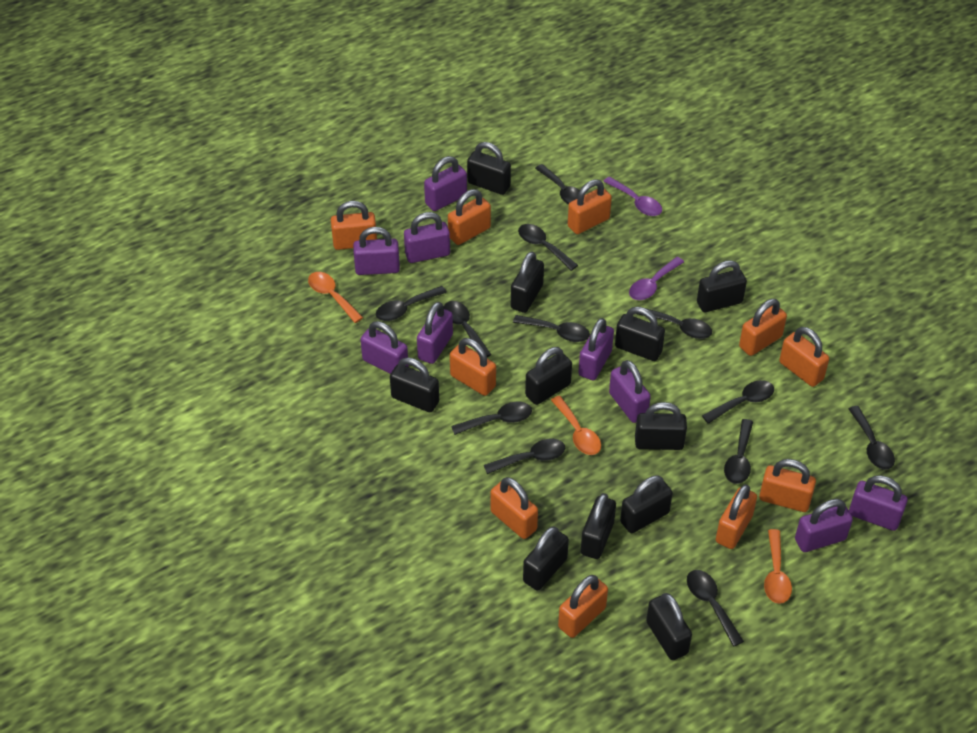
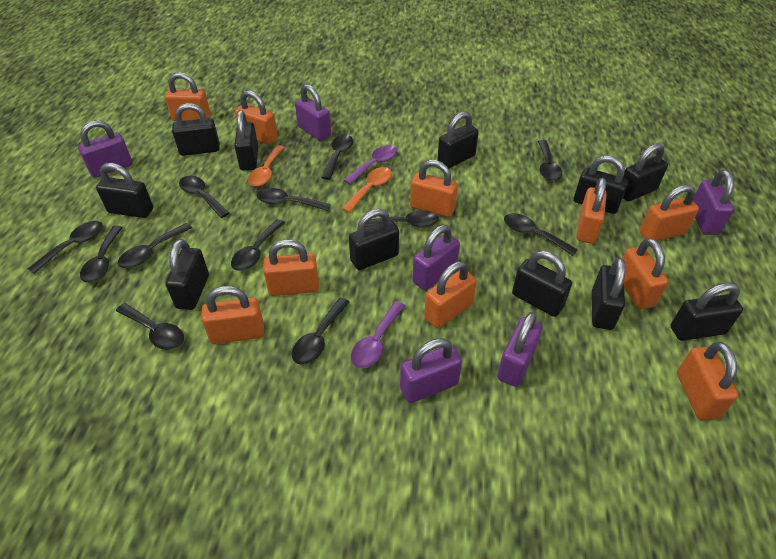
orange spoon: 3 -> 2
purple padlock: 9 -> 6

